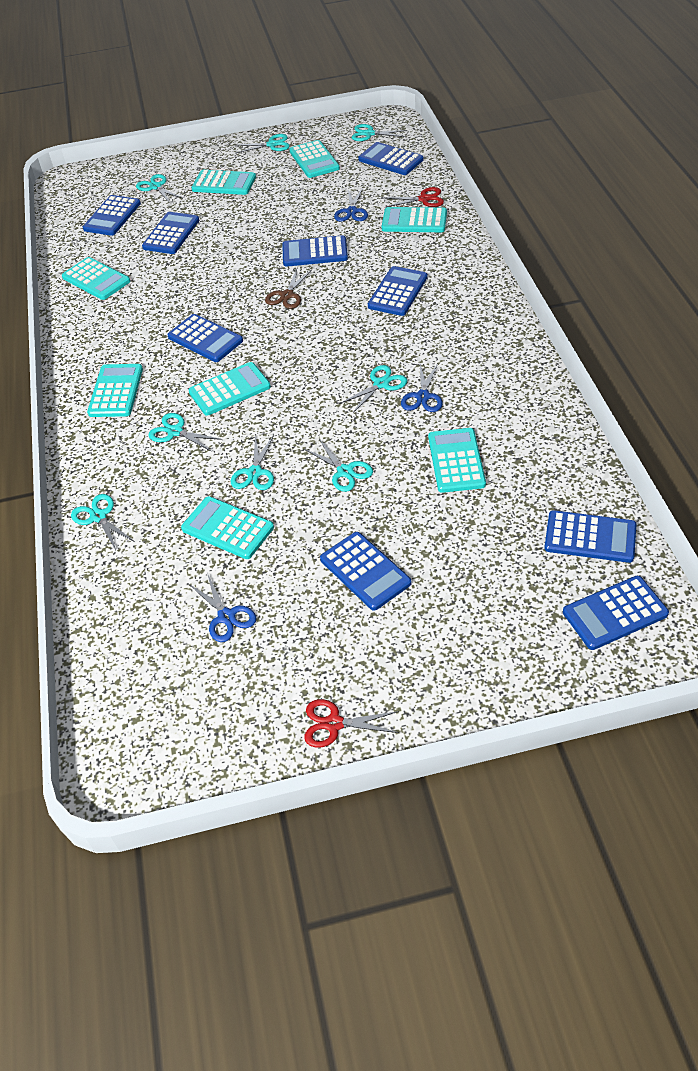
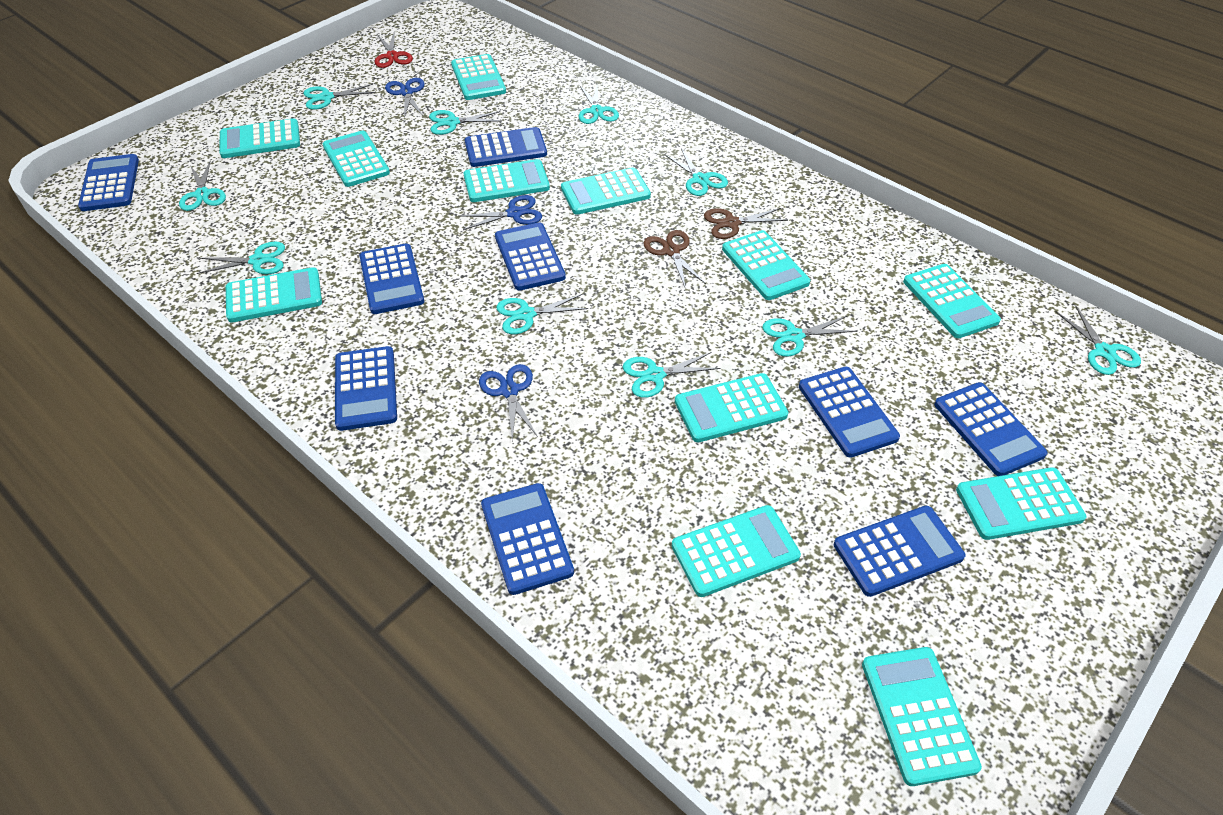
brown scissors: 1 -> 2
red scissors: 2 -> 1
turquoise calculator: 8 -> 12
turquoise scissors: 8 -> 10

